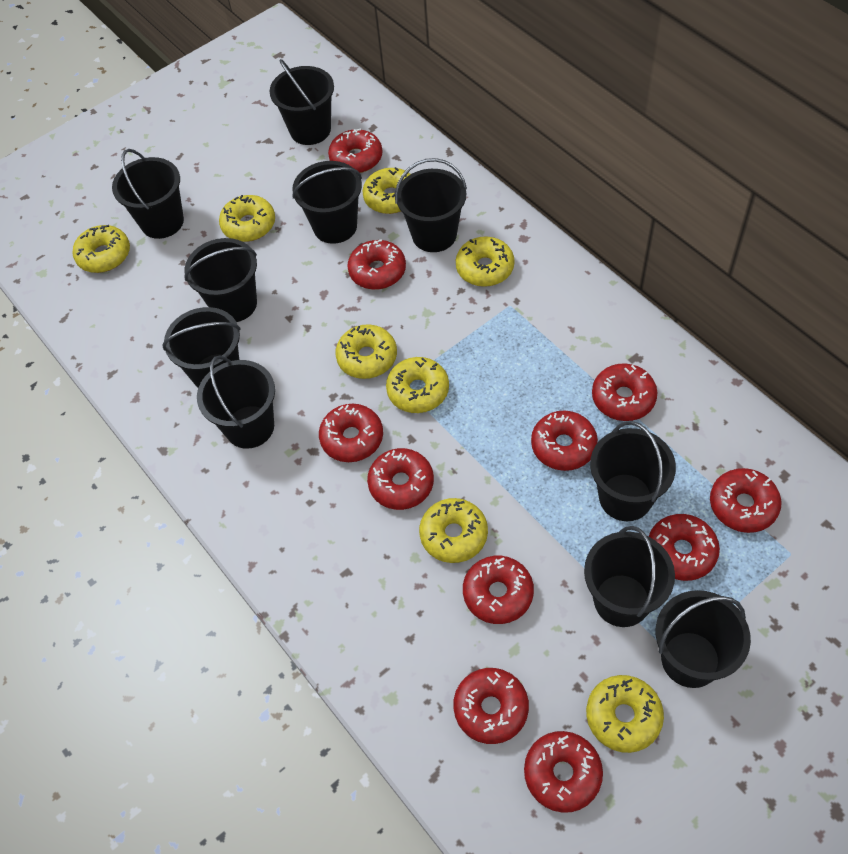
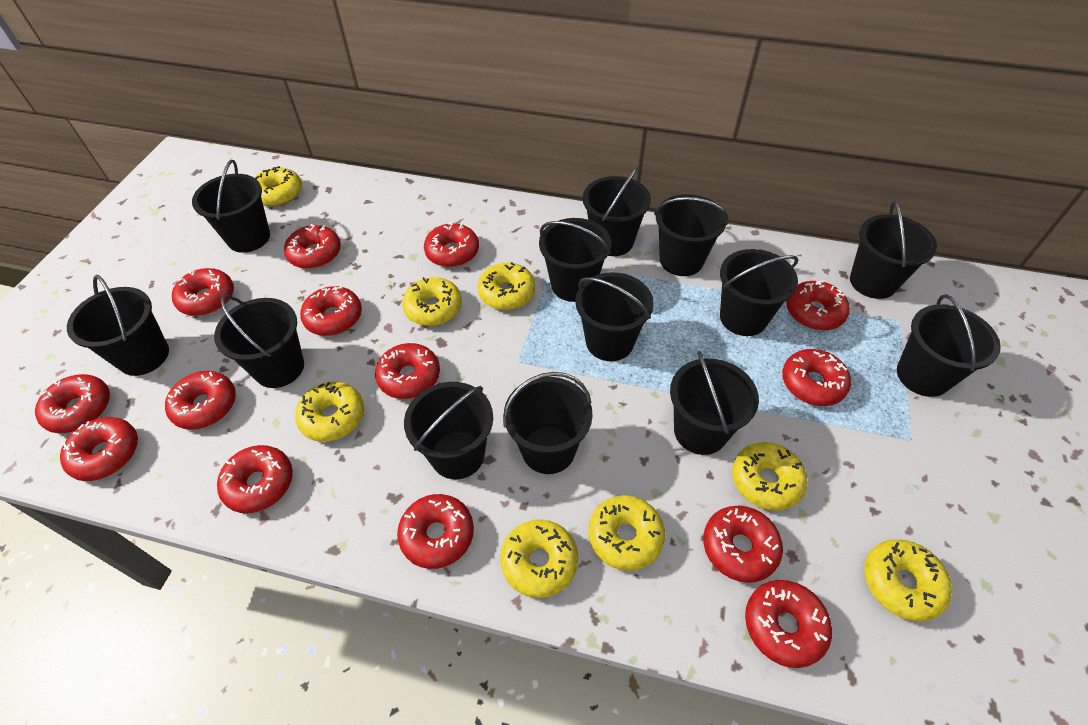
black bucket: 10 -> 13
red donut: 11 -> 14

